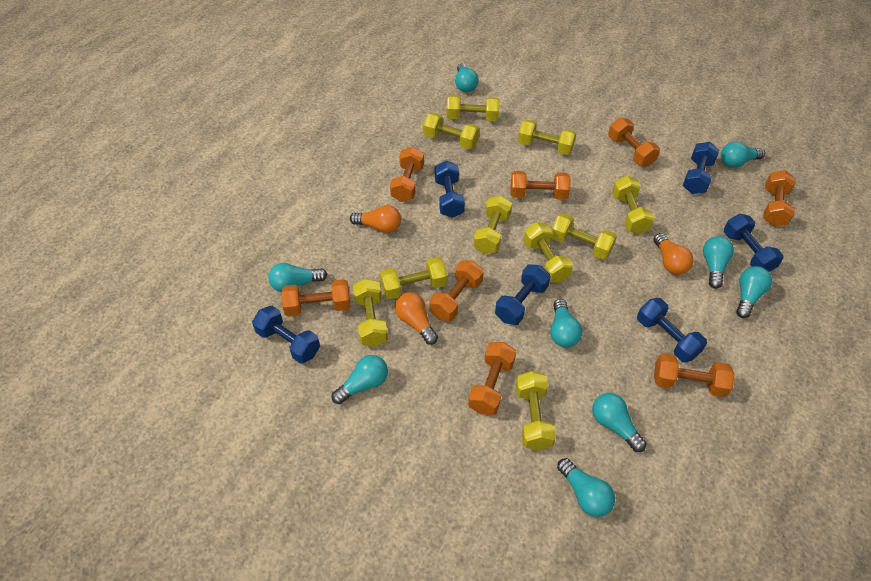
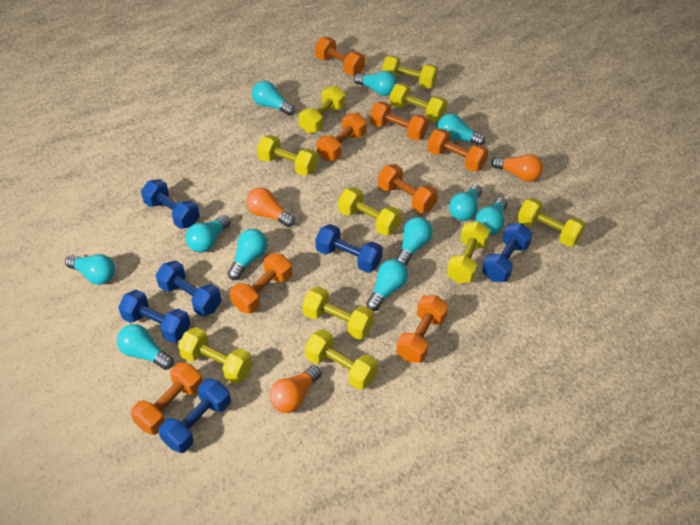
turquoise light bulb: 9 -> 11

